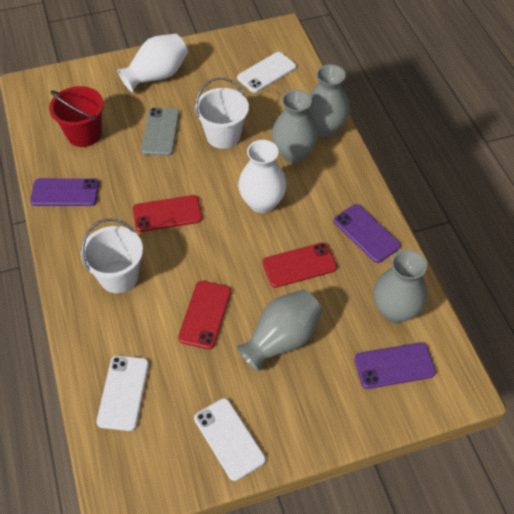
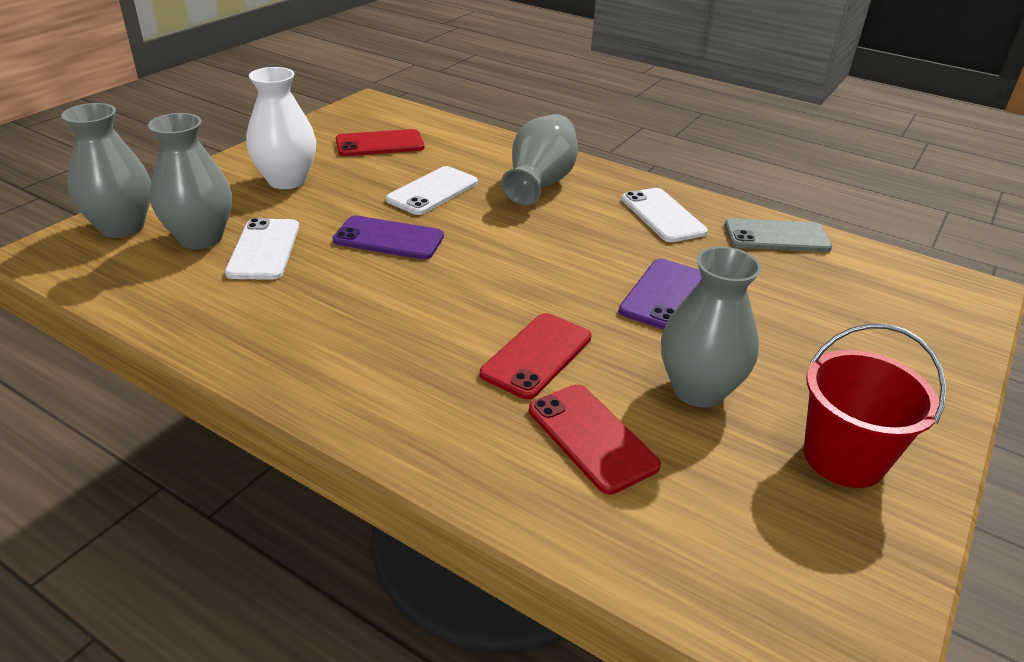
purple phone: 3 -> 2
white bucket: 2 -> 0
white vase: 2 -> 1

